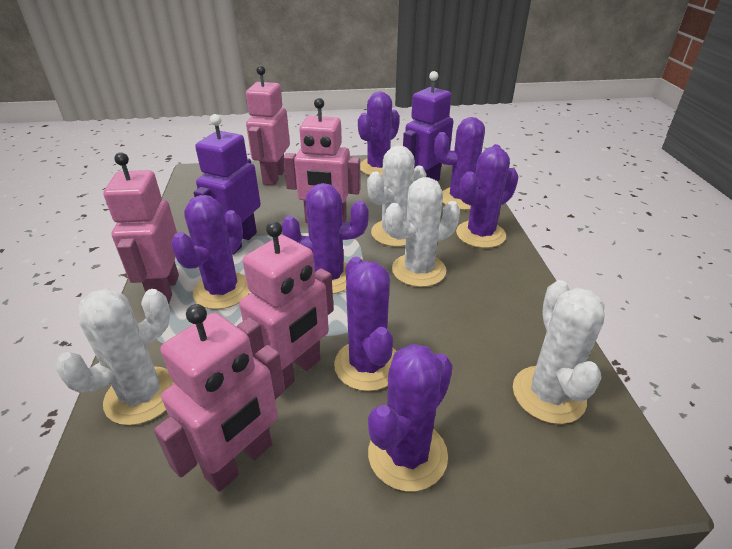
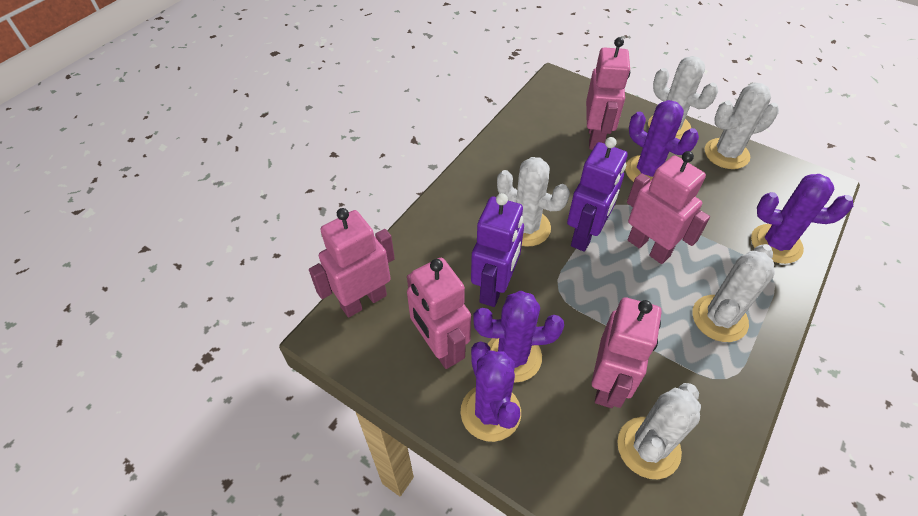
purple cactus: 7 -> 4
white cactus: 4 -> 5

